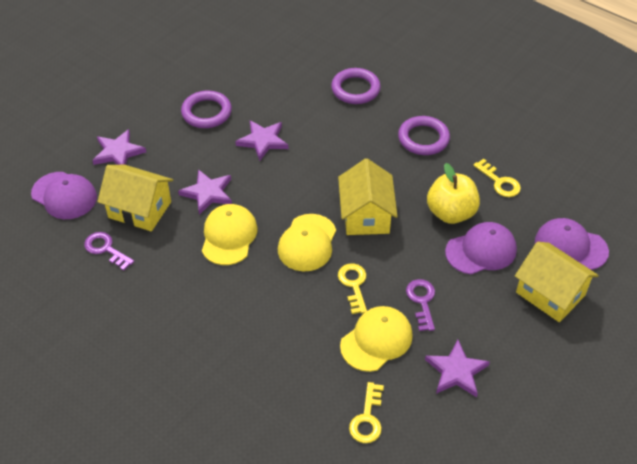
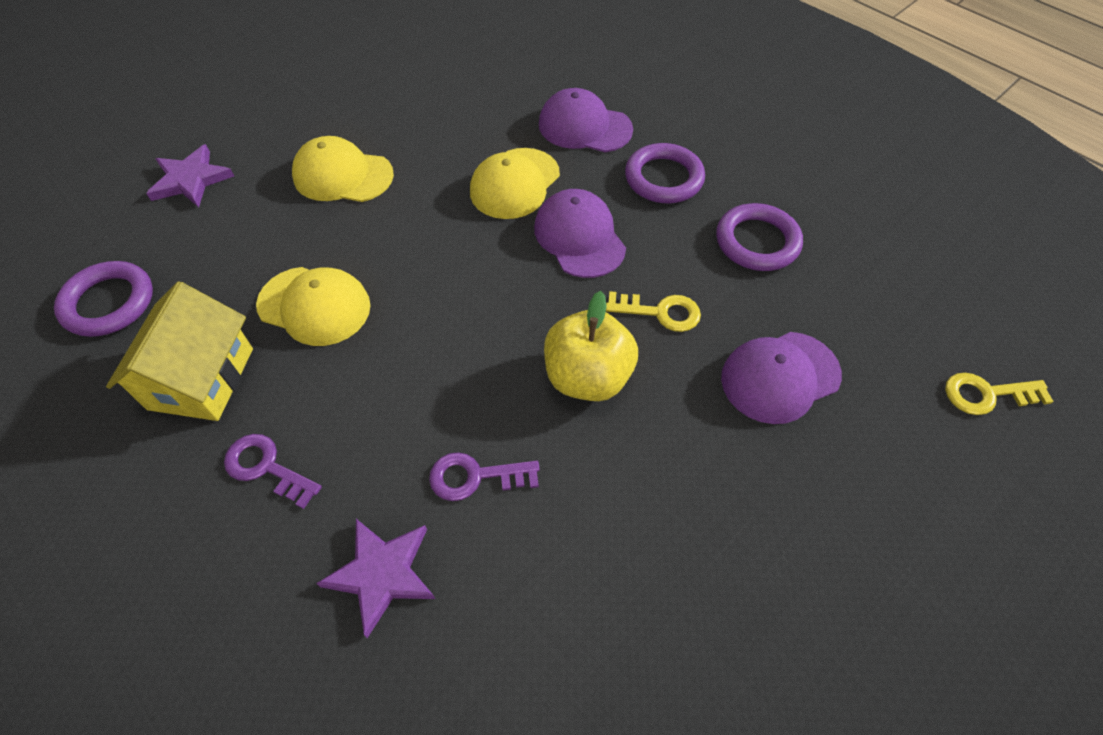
purple star: 4 -> 2
yellow house: 3 -> 1
yellow key: 3 -> 2

